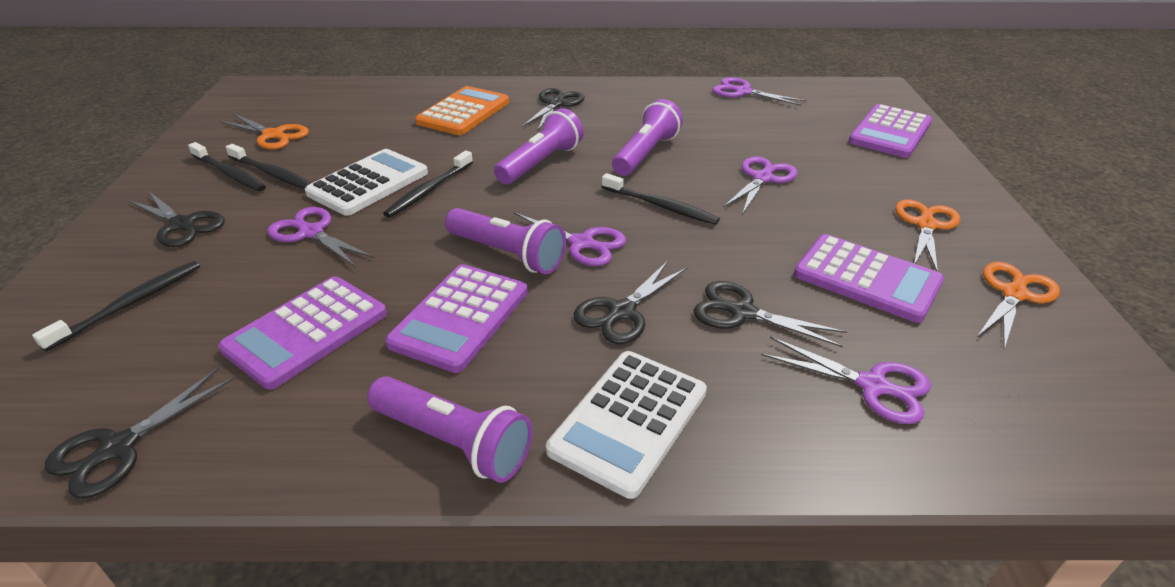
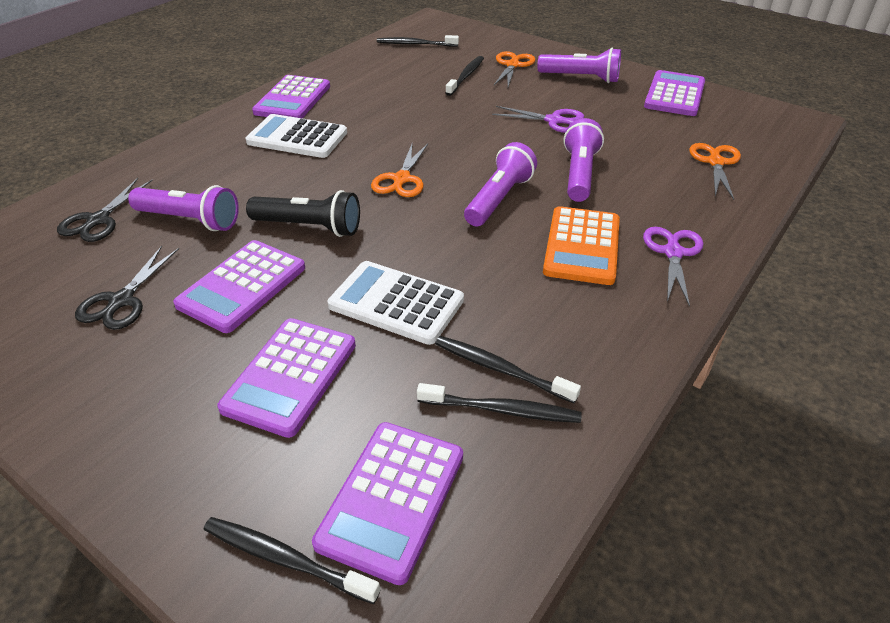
black flashlight: 0 -> 1
black scissors: 5 -> 2
purple calculator: 4 -> 5
purple scissors: 5 -> 2

